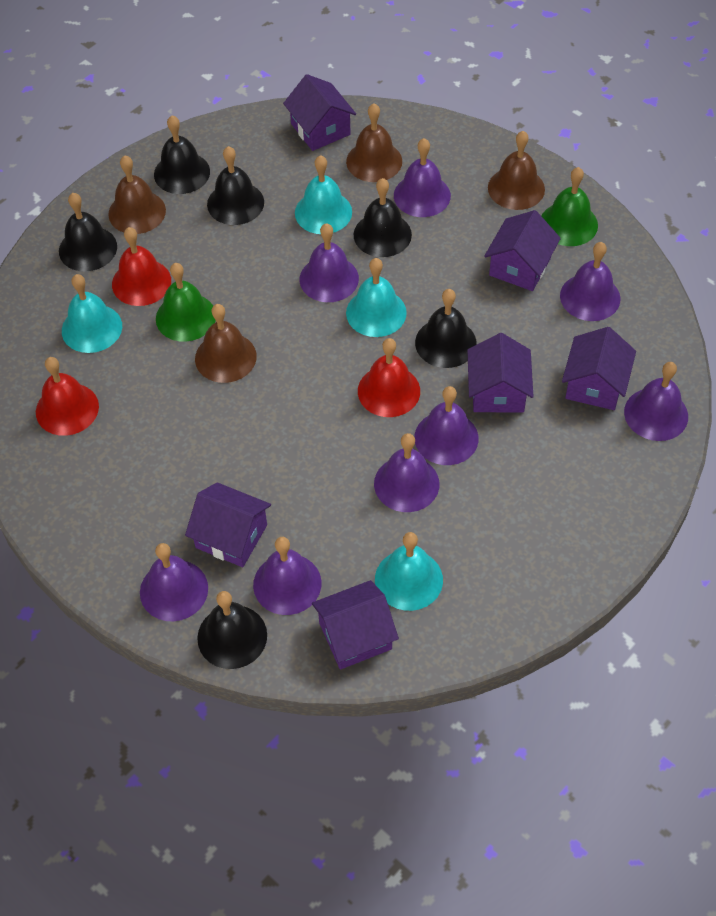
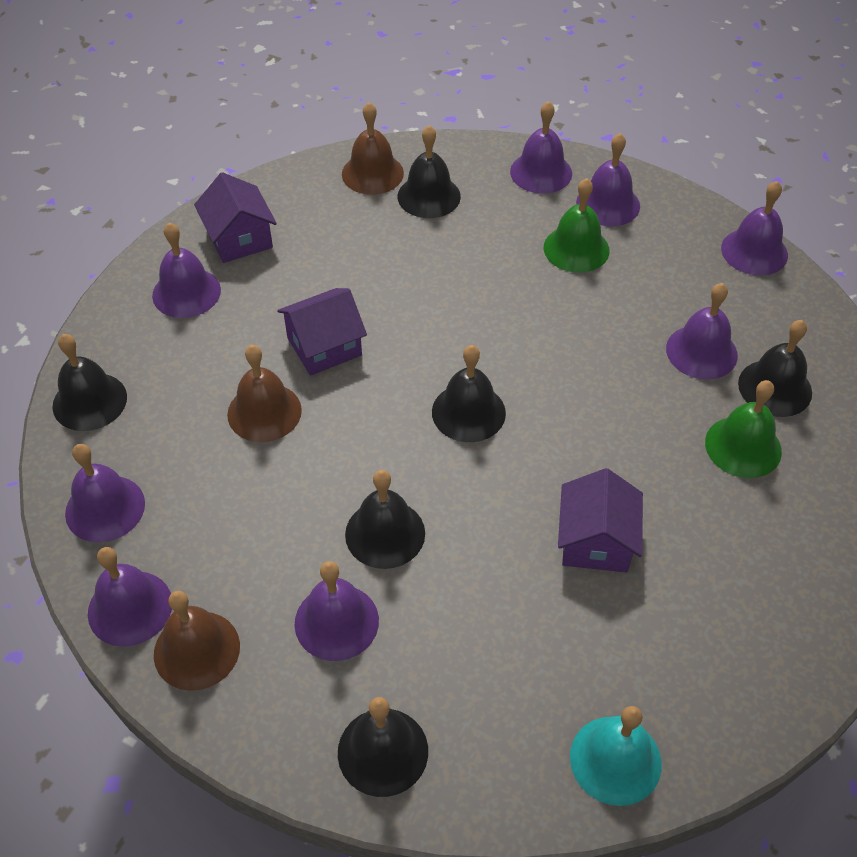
brown bell: 4 -> 3
purple house: 6 -> 3
red bell: 3 -> 0
turquoise bell: 4 -> 1

